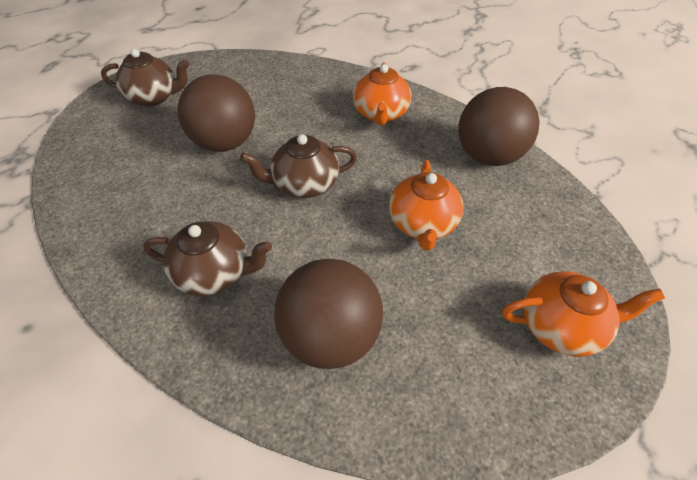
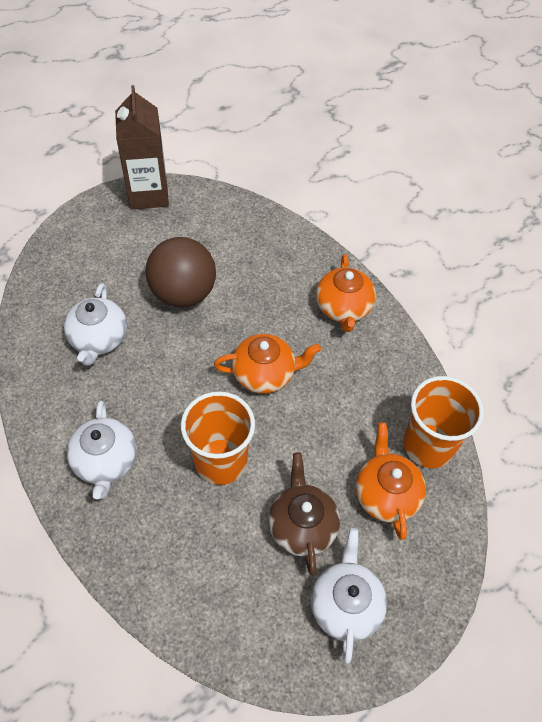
brown ball: 3 -> 1
brown carton: 0 -> 1
brown teapot: 3 -> 1
orange cup: 0 -> 2
white teapot: 0 -> 3

